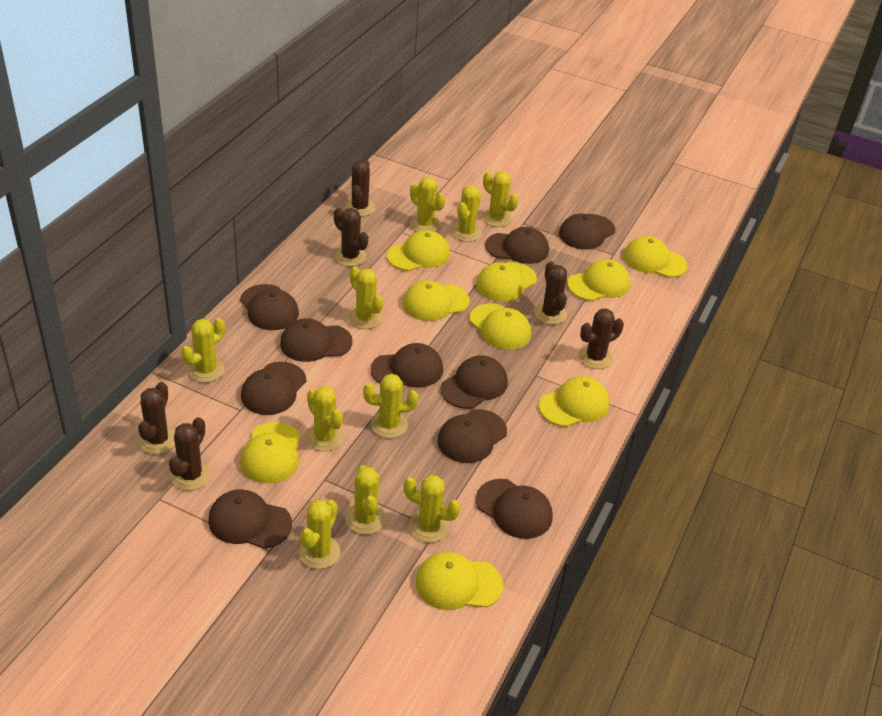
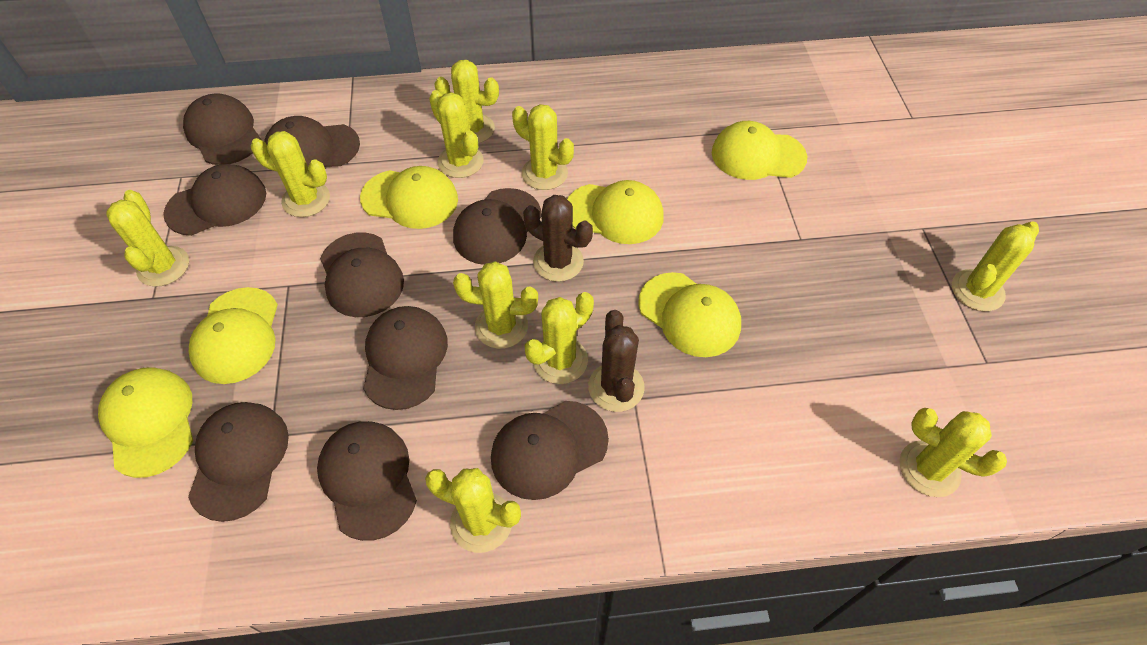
brown cactus: 6 -> 2
brown cap: 10 -> 9
yellow cap: 9 -> 6

